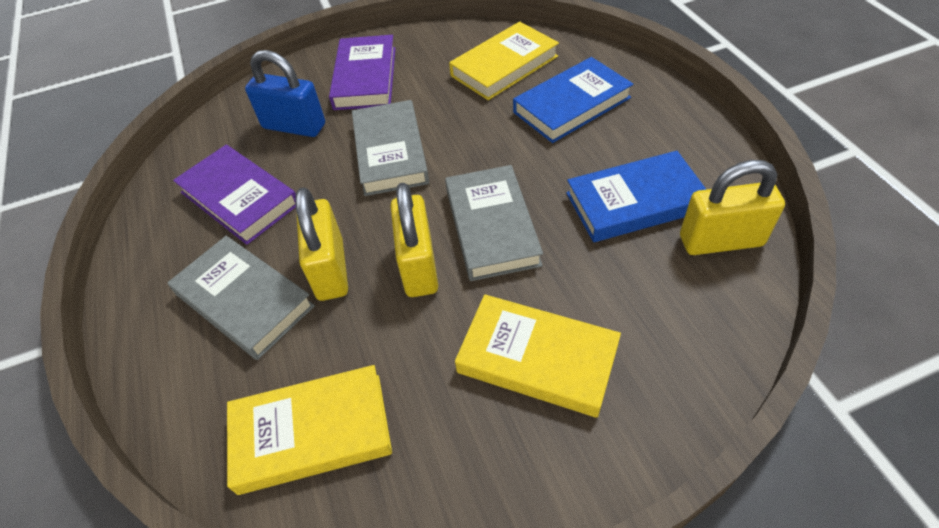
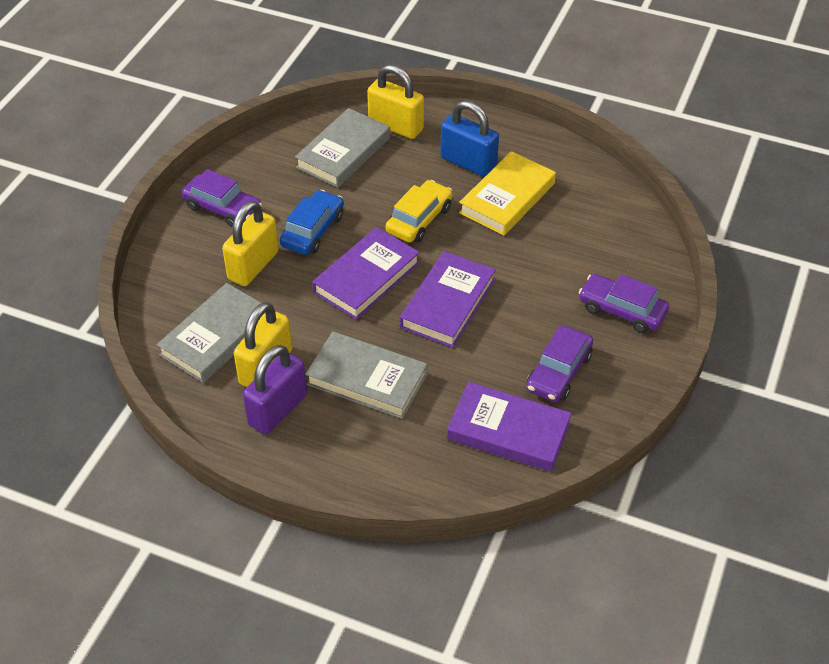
blue book: 2 -> 0
blue car: 0 -> 1
purple book: 2 -> 3
purple car: 0 -> 3
purple padlock: 0 -> 1
yellow book: 3 -> 1
yellow car: 0 -> 1

